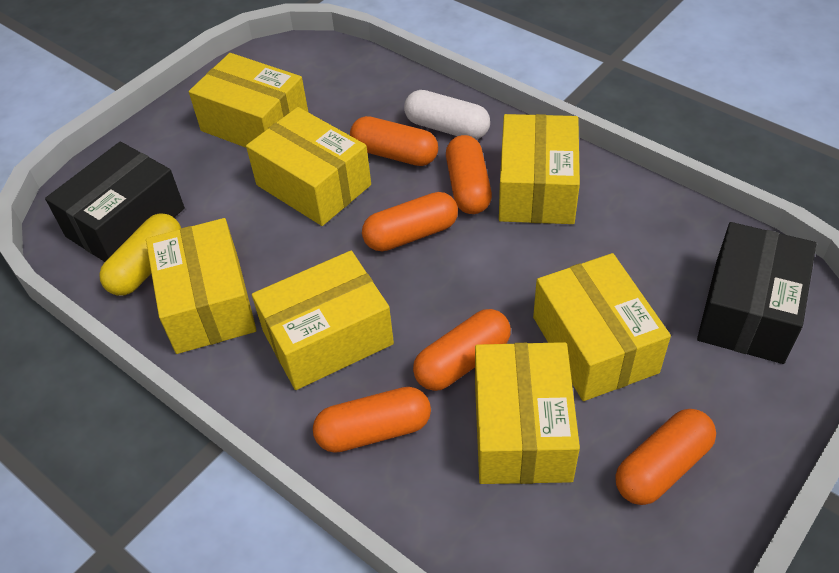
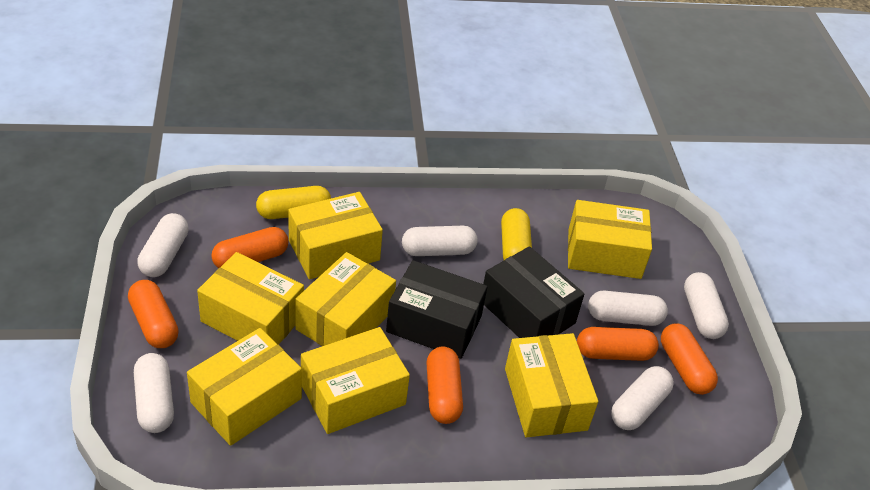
orange capsule: 6 -> 5
white capsule: 1 -> 6
yellow capsule: 1 -> 2

